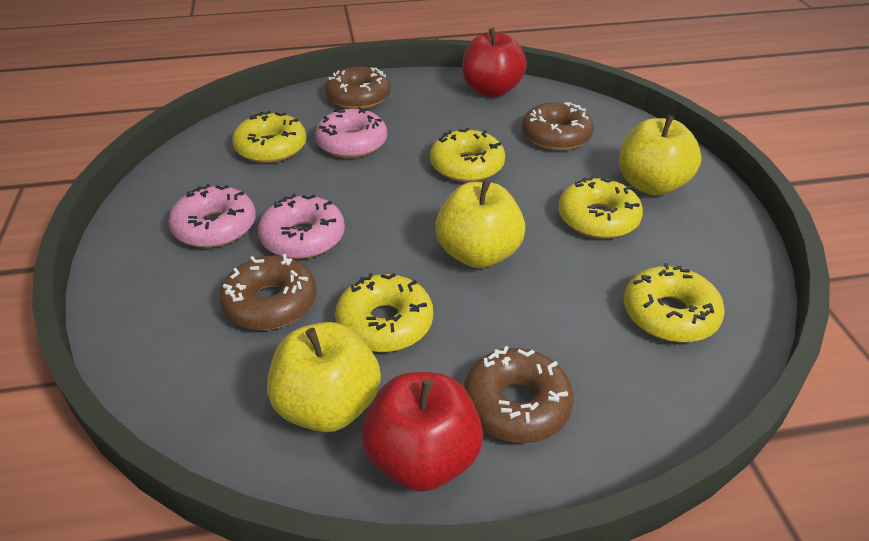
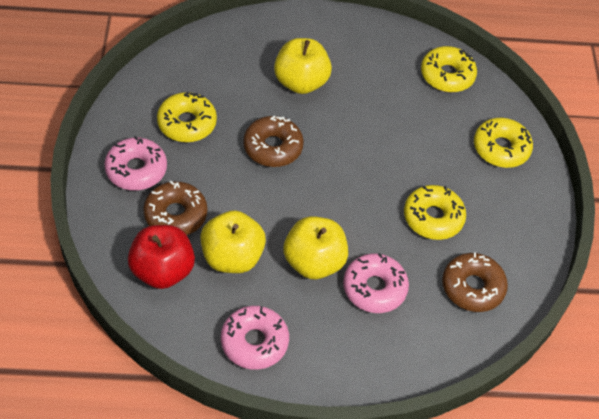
brown donut: 4 -> 3
red apple: 2 -> 1
yellow donut: 5 -> 4

